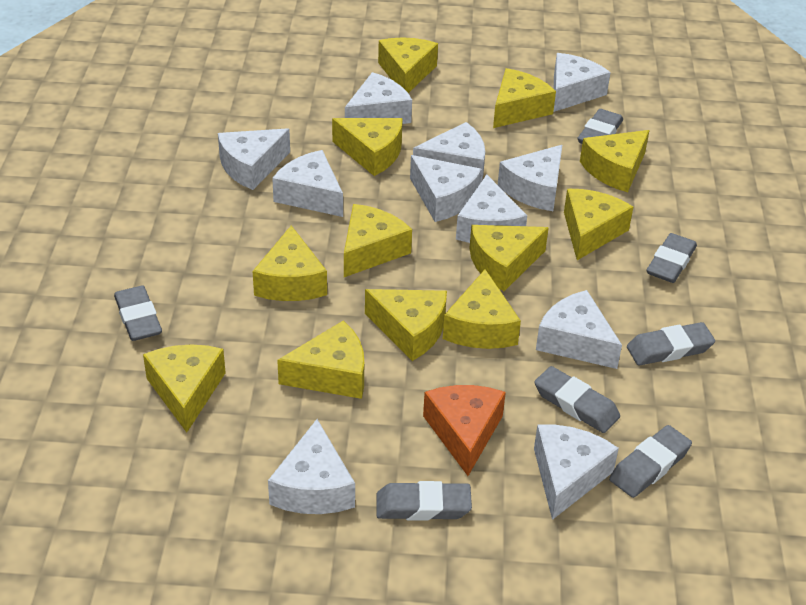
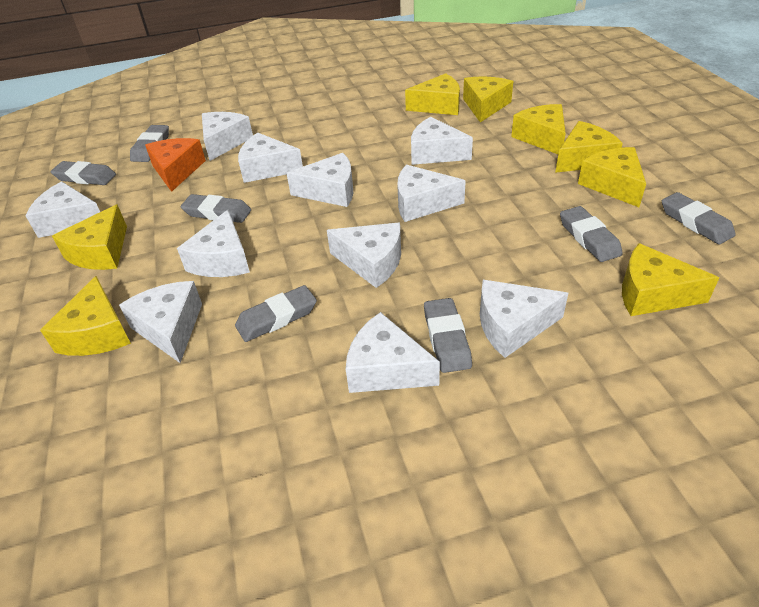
yellow cheese: 12 -> 8

